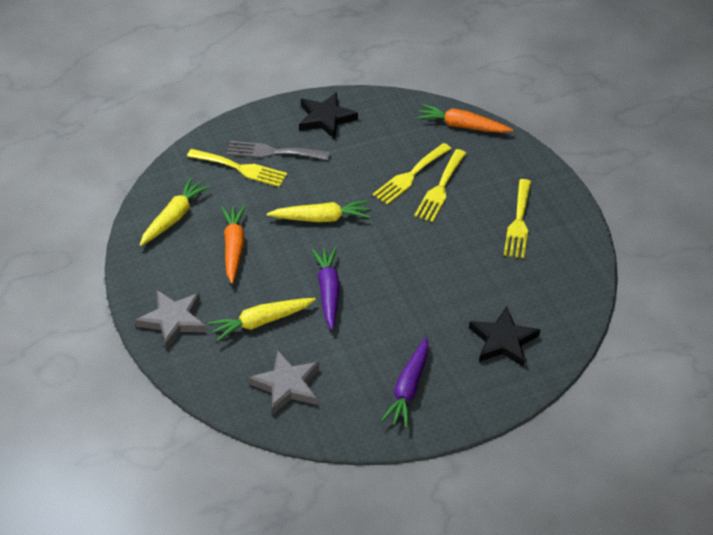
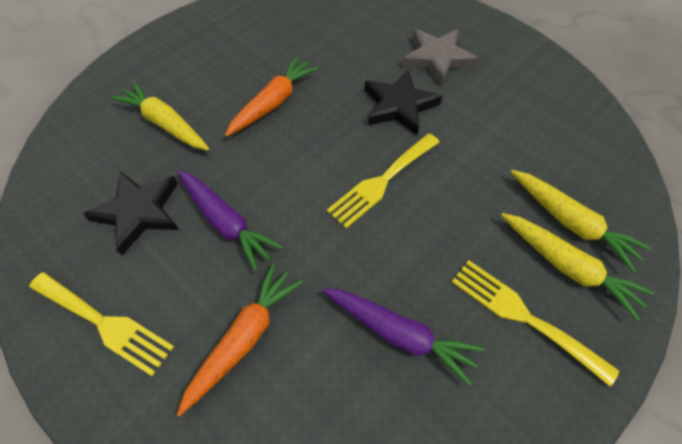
grey fork: 1 -> 0
grey star: 2 -> 1
yellow fork: 4 -> 3

